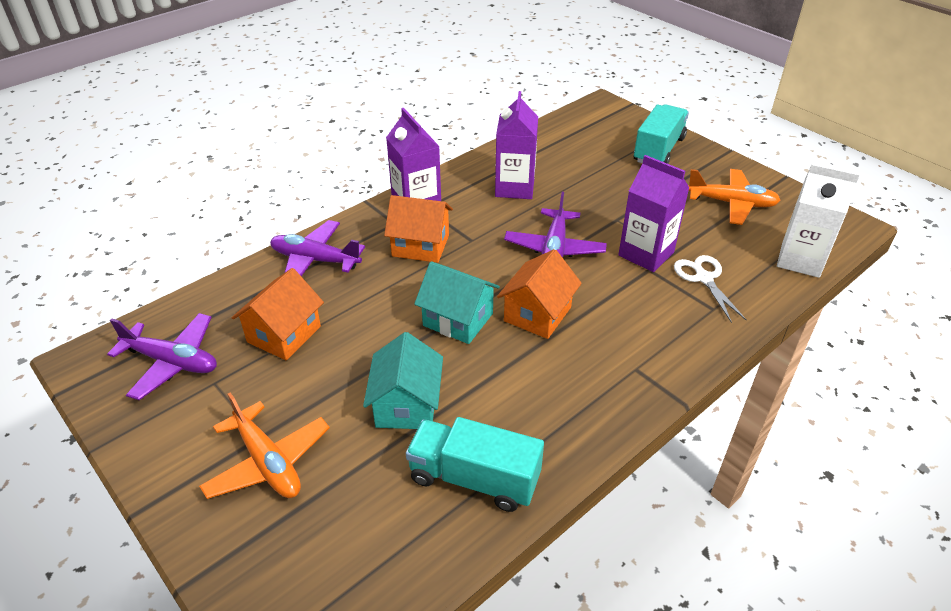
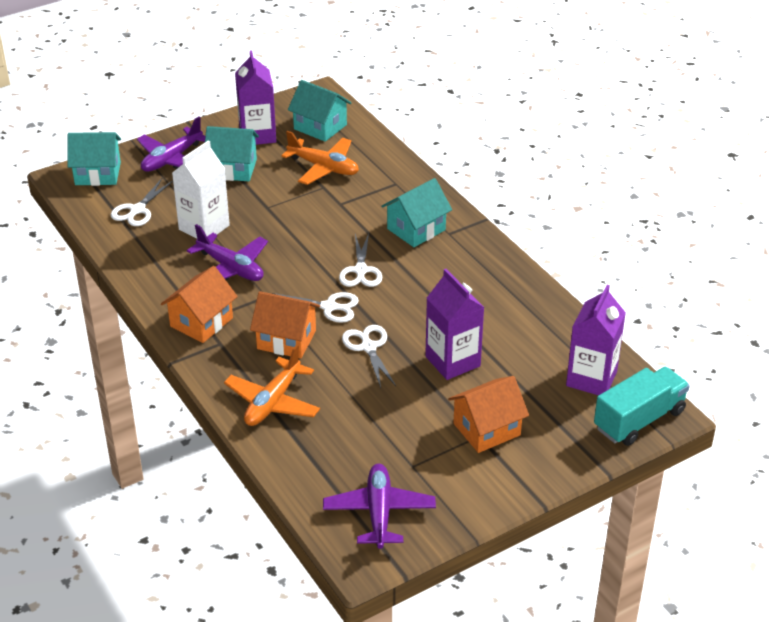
turquoise house: 2 -> 4
turquoise truck: 2 -> 1
white scissors: 1 -> 4

